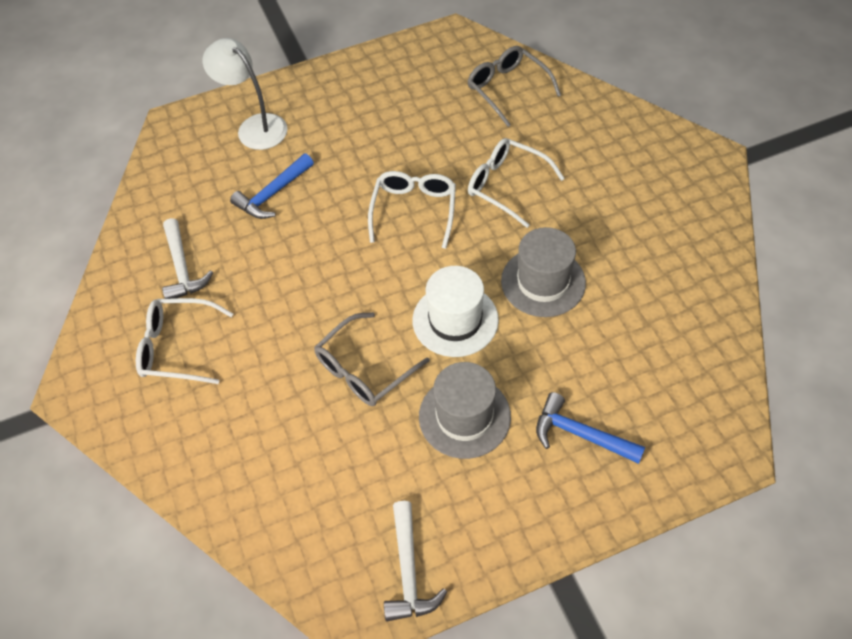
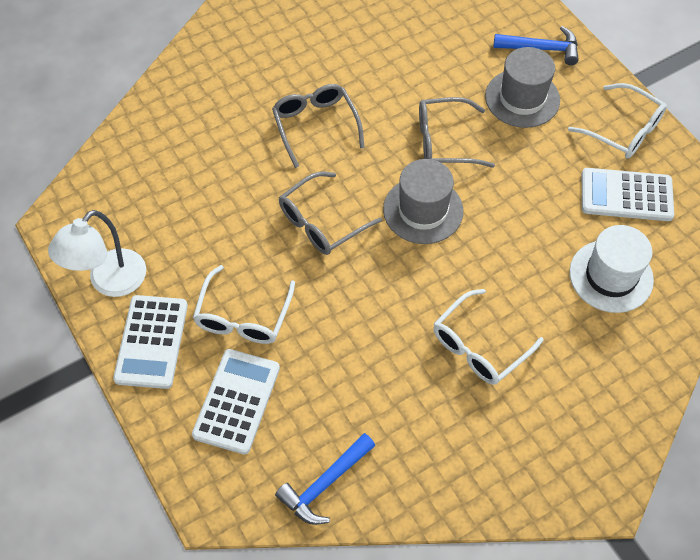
grey glasses: 2 -> 3
white calculator: 0 -> 3
white hammer: 2 -> 0

